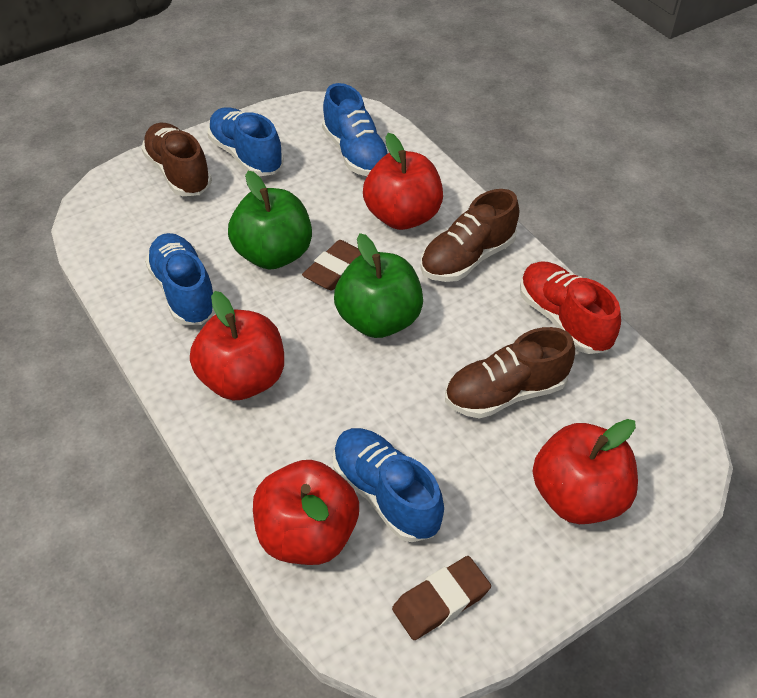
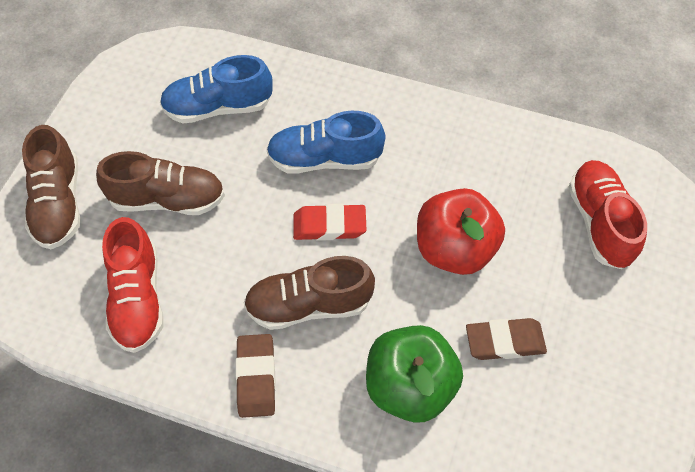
blue shoe: 4 -> 2
green apple: 2 -> 1
red apple: 4 -> 1
red eraser: 0 -> 1
red shoe: 1 -> 2

